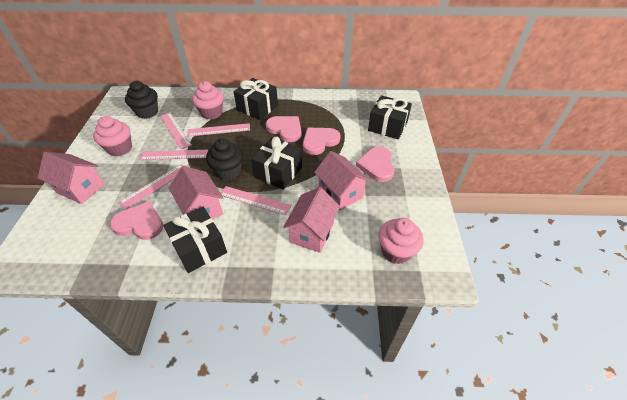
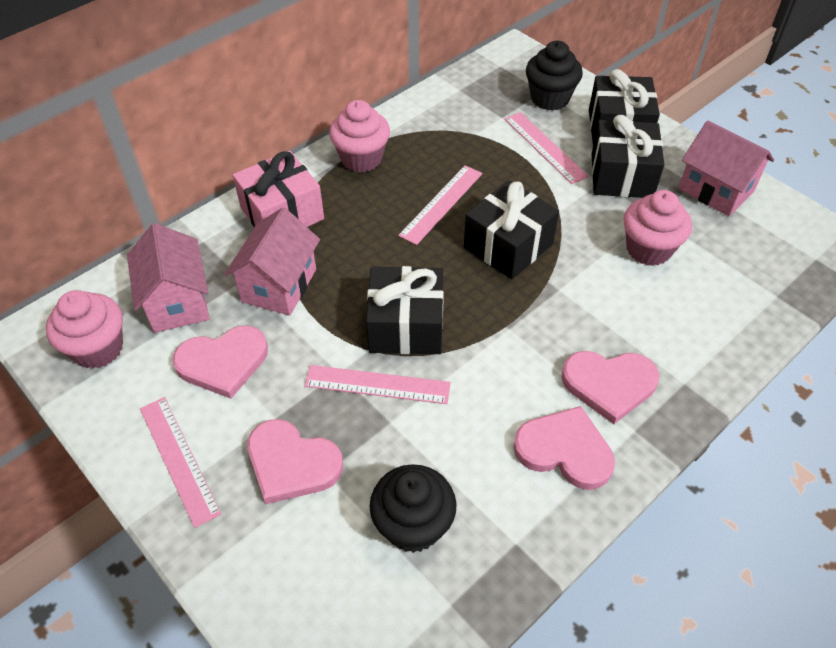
pink gift: 0 -> 1
pink house: 4 -> 3
pink ruler: 5 -> 4

